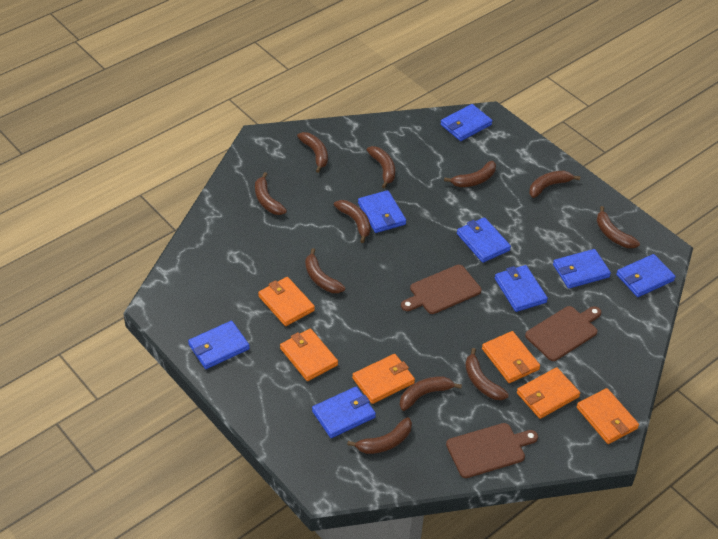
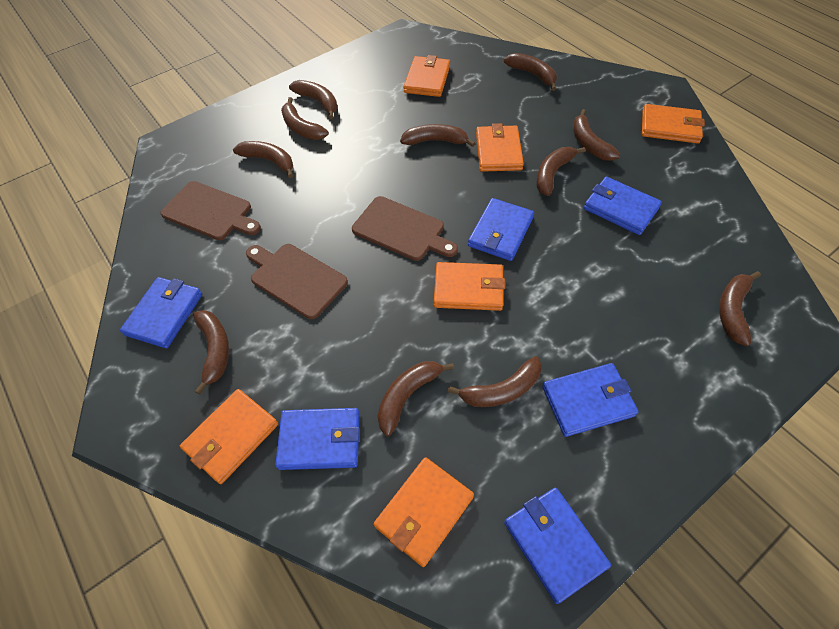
blue wallet: 8 -> 6

